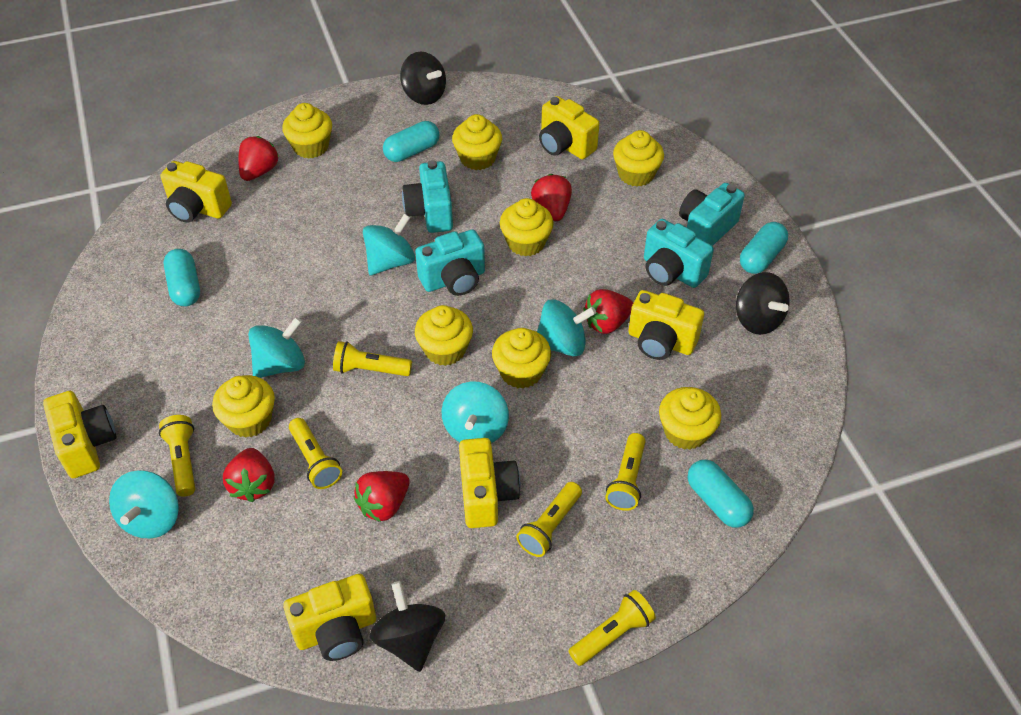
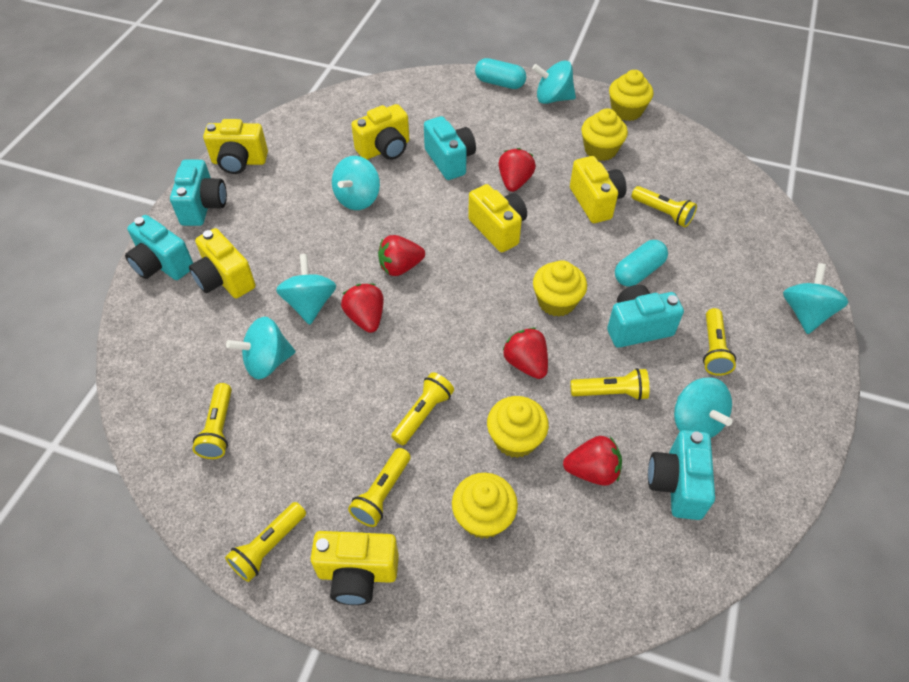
black spinning top: 3 -> 0
turquoise camera: 4 -> 5
turquoise capsule: 4 -> 2
turquoise spinning top: 5 -> 6
yellow cupcake: 8 -> 5
yellow flashlight: 6 -> 7

